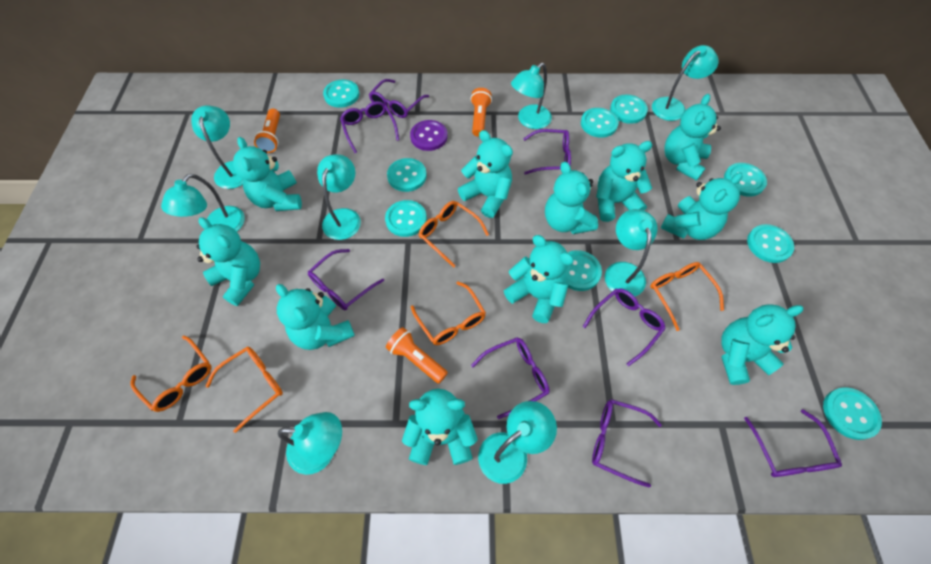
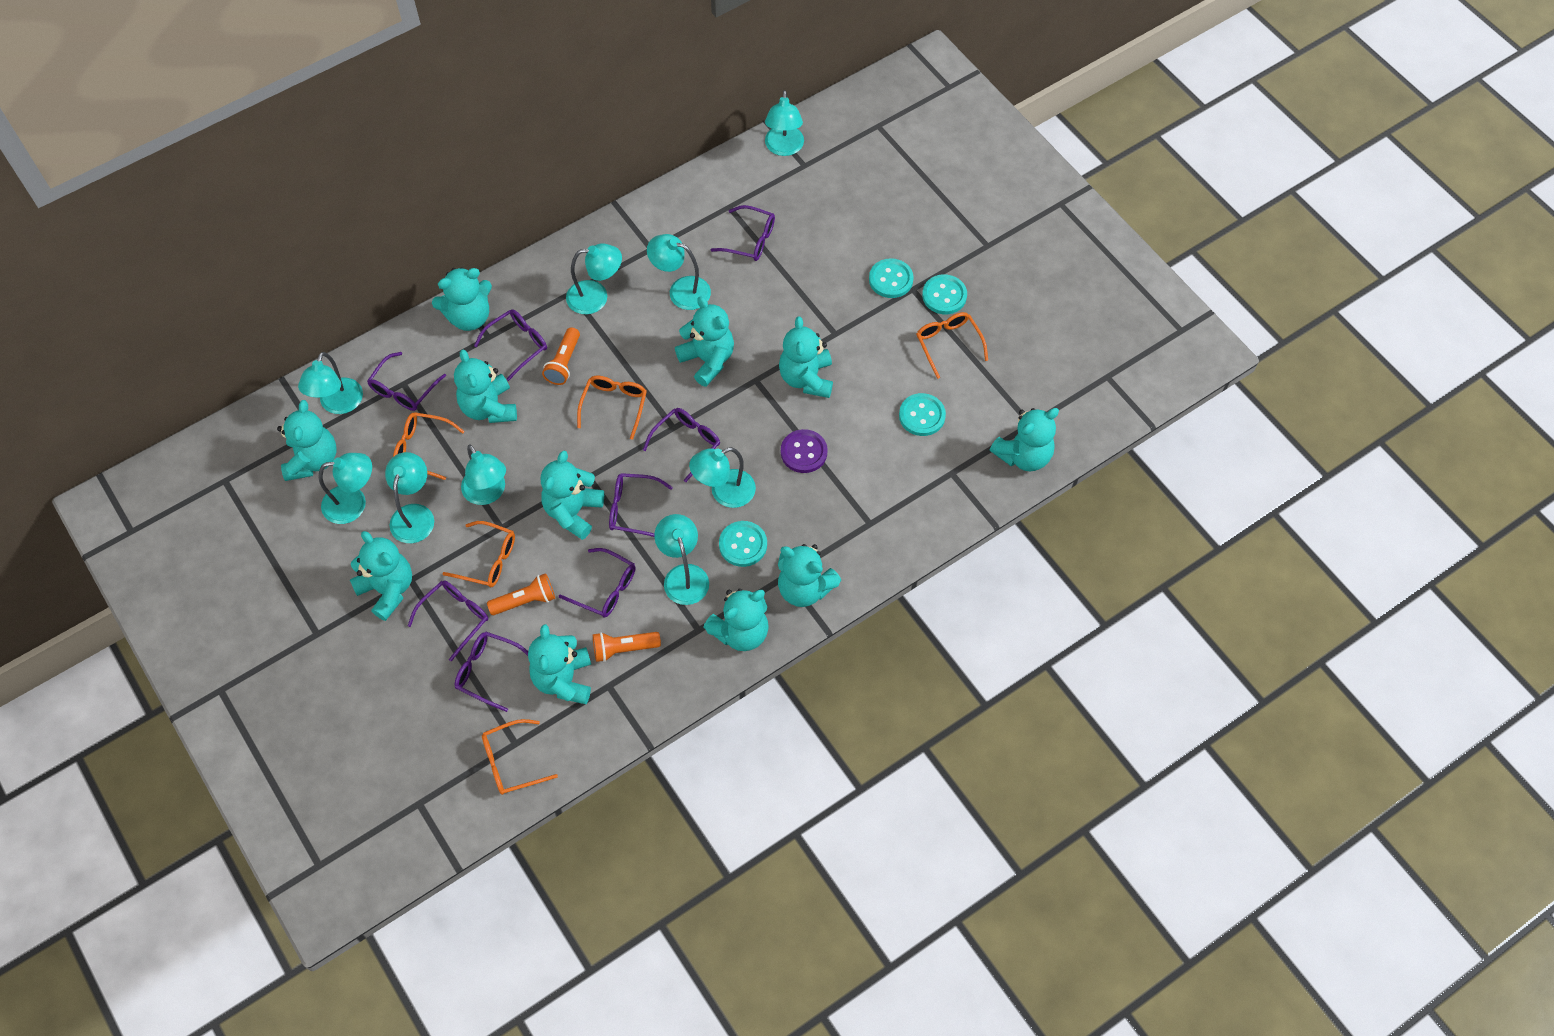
turquoise button: 9 -> 4
turquoise lamp: 8 -> 9

